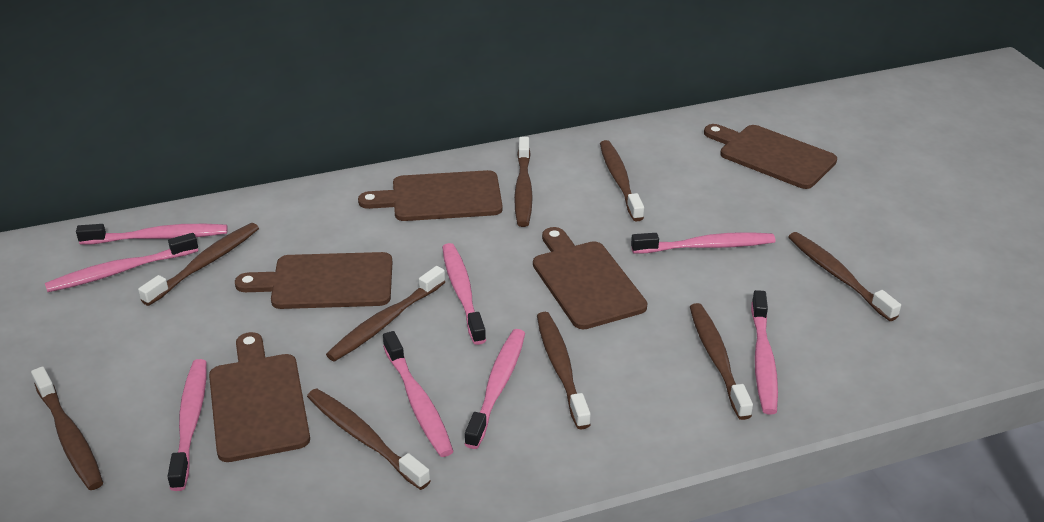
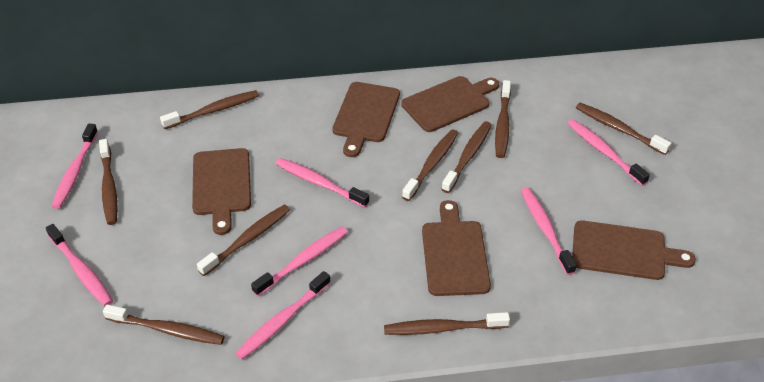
pink toothbrush: 8 -> 7

